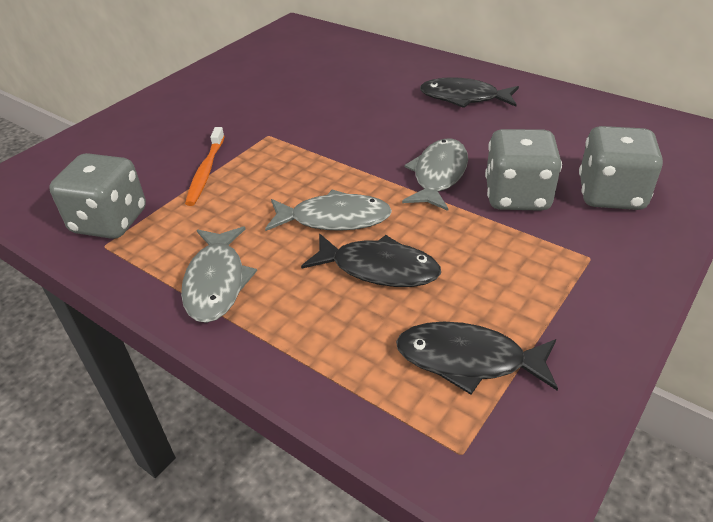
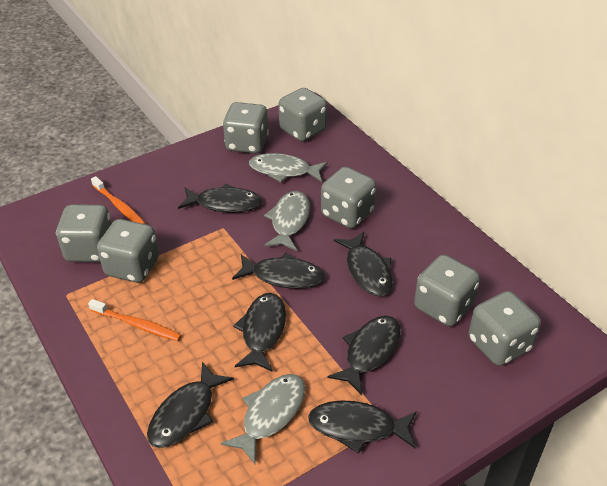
black fish: 3 -> 7
grey dice: 3 -> 7
orange toothbrush: 1 -> 2

